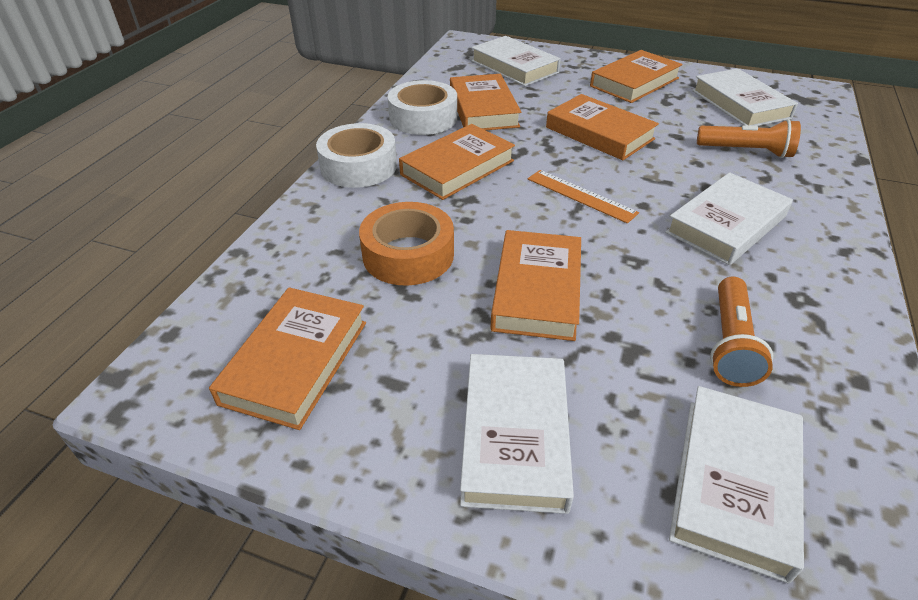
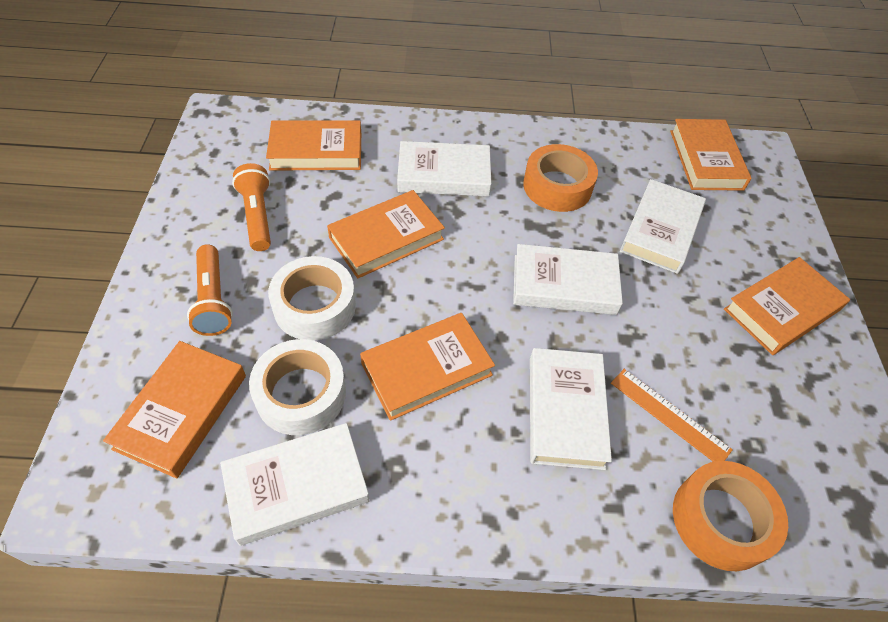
orange tape: 1 -> 2

